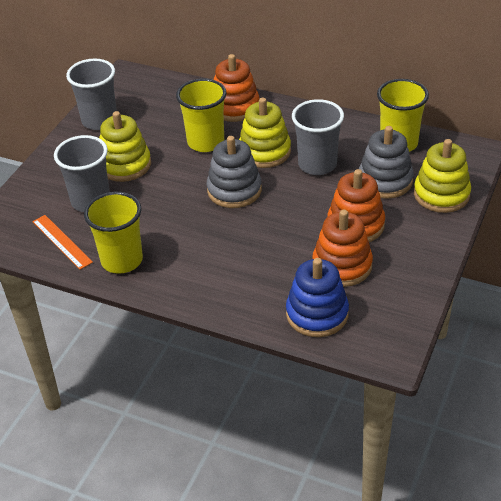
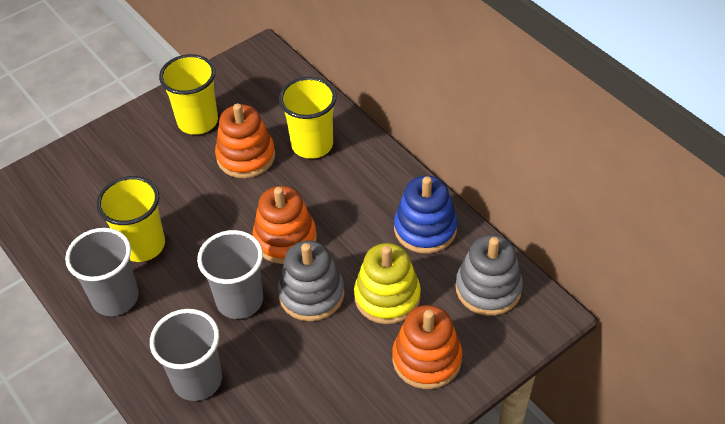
orange ruler: 1 -> 0
yellow stacking toy: 3 -> 1

